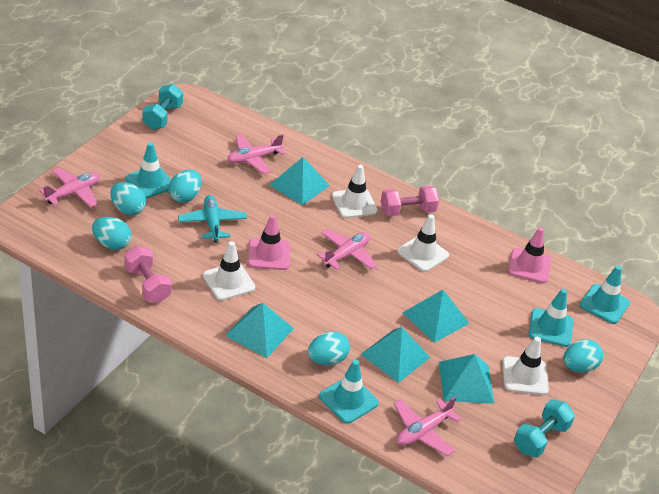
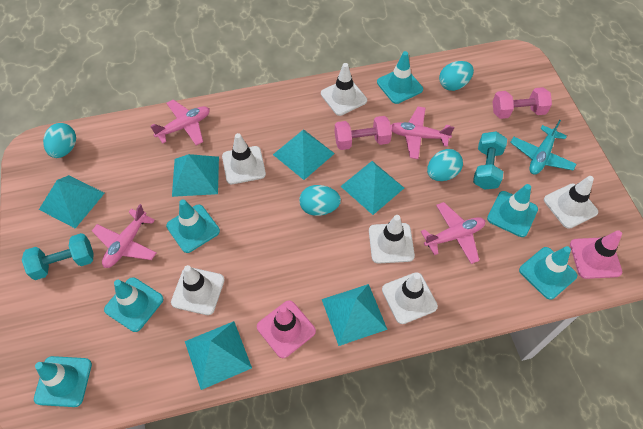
turquoise egg: 5 -> 4
turquoise pyramid: 5 -> 6
turquoise traffic cone: 4 -> 6
white traffic cone: 4 -> 6

